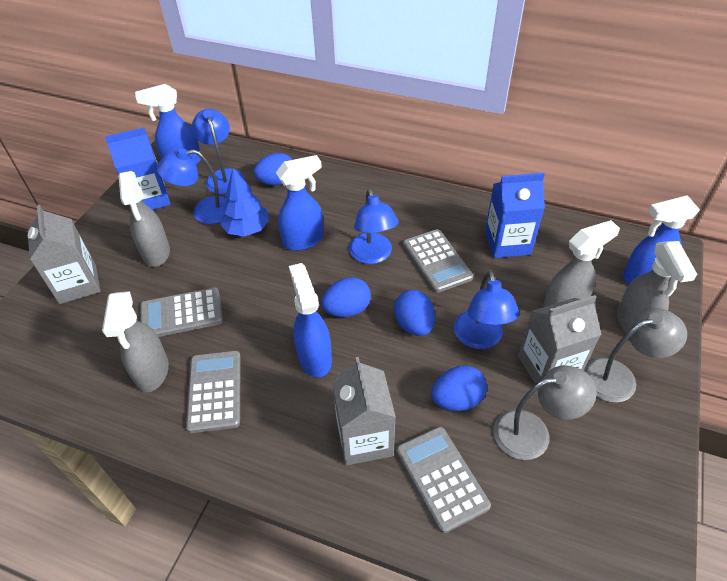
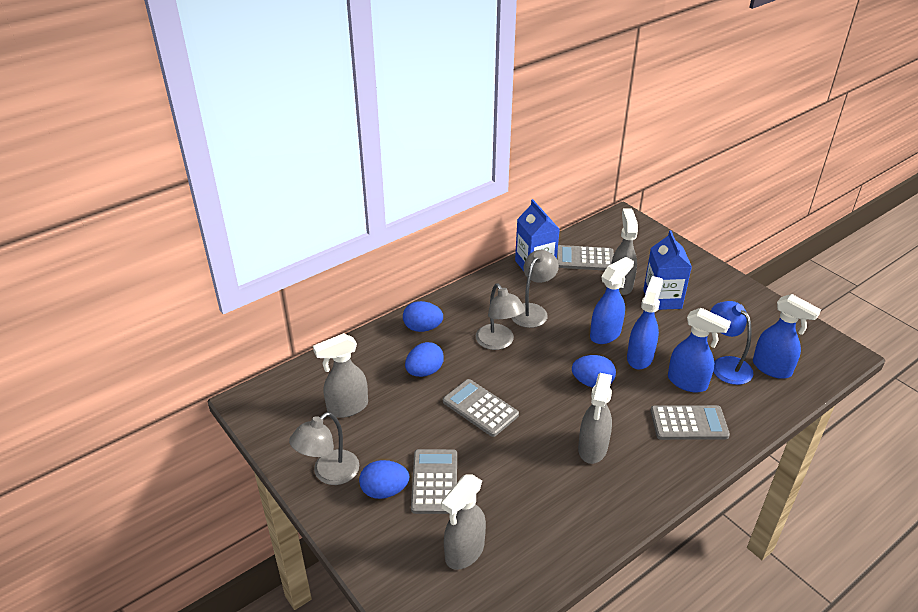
blue lamp: 4 -> 1
blue tree: 1 -> 0
grey carton: 3 -> 0
grey lamp: 2 -> 3

